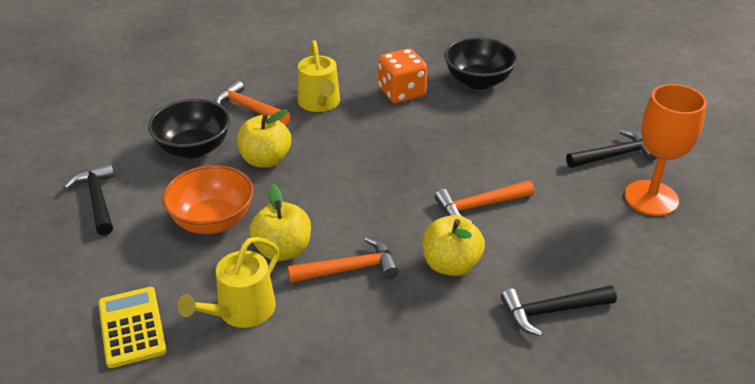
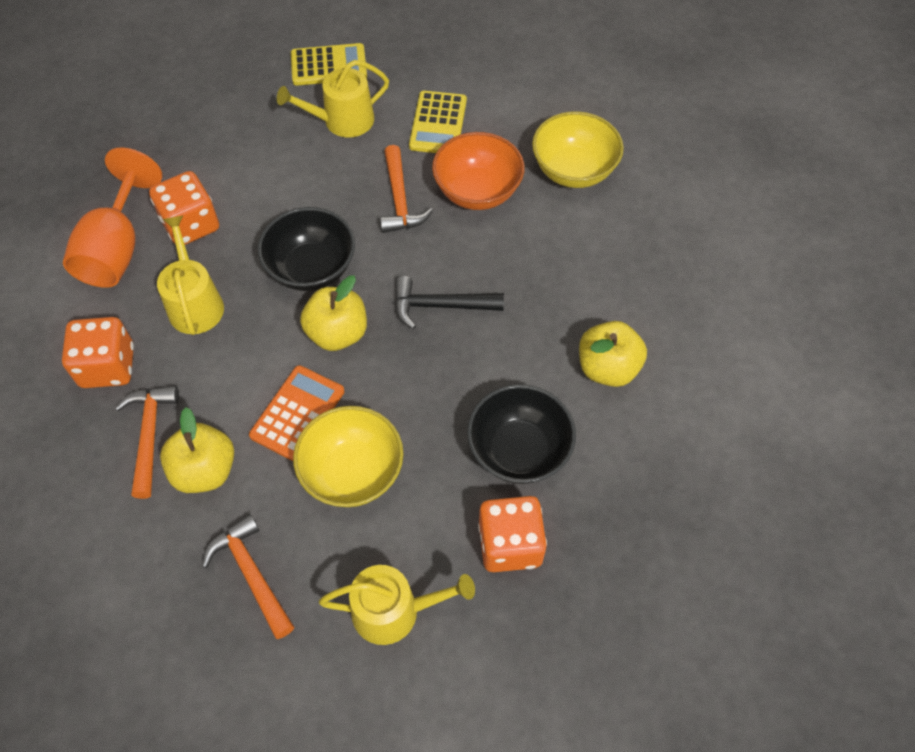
black hammer: 3 -> 1
orange calculator: 0 -> 1
orange dice: 1 -> 3
yellow bowl: 0 -> 2
yellow calculator: 1 -> 2
yellow watering can: 2 -> 3

